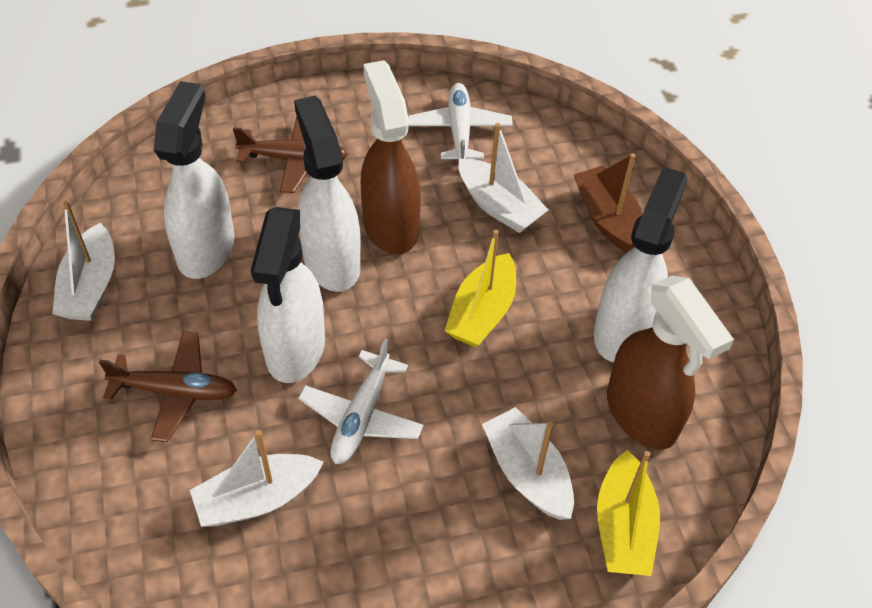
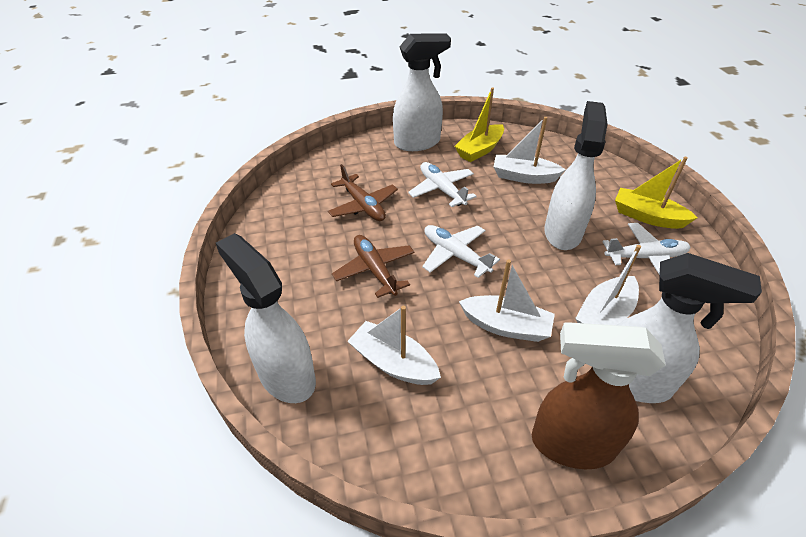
brown boat: 1 -> 0
brown spray bottle: 2 -> 1
white plane: 2 -> 3

